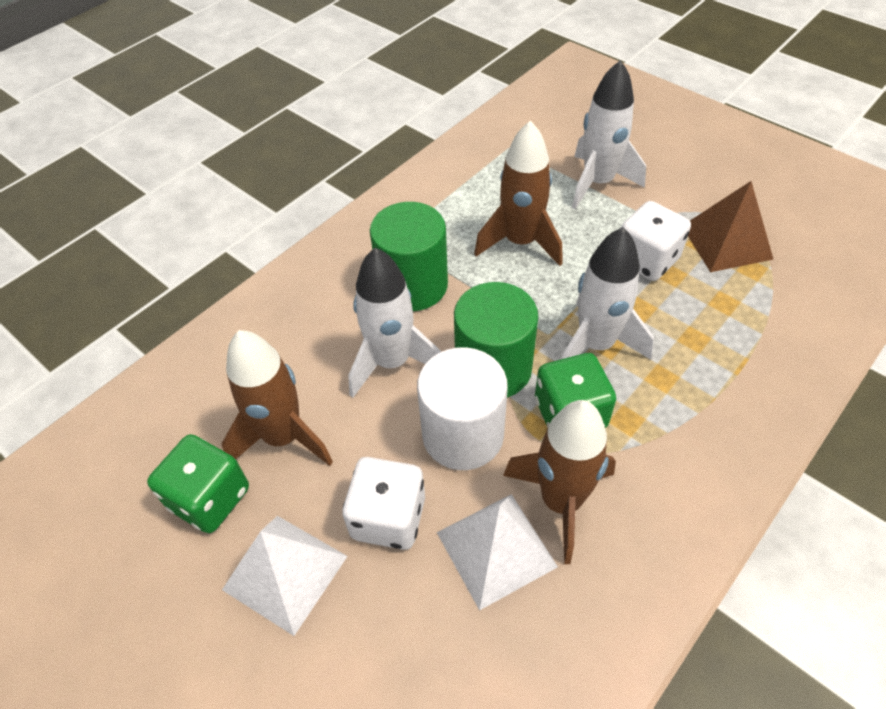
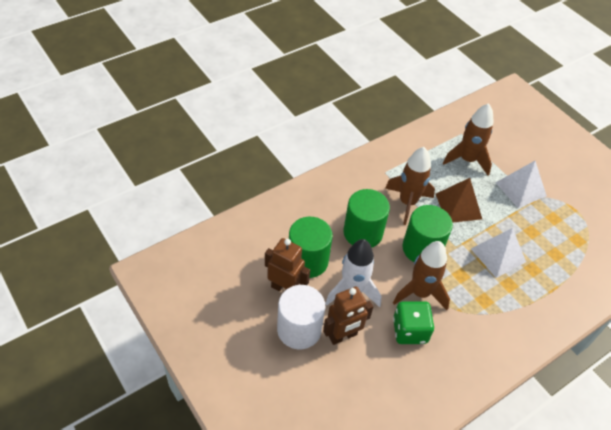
brown robot: 0 -> 2
green cylinder: 2 -> 3
green dice: 2 -> 1
white dice: 2 -> 0
white rocket: 3 -> 1

